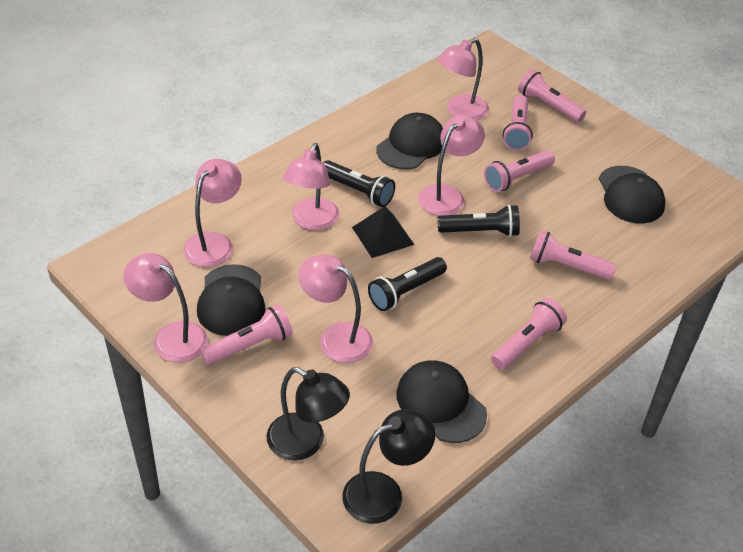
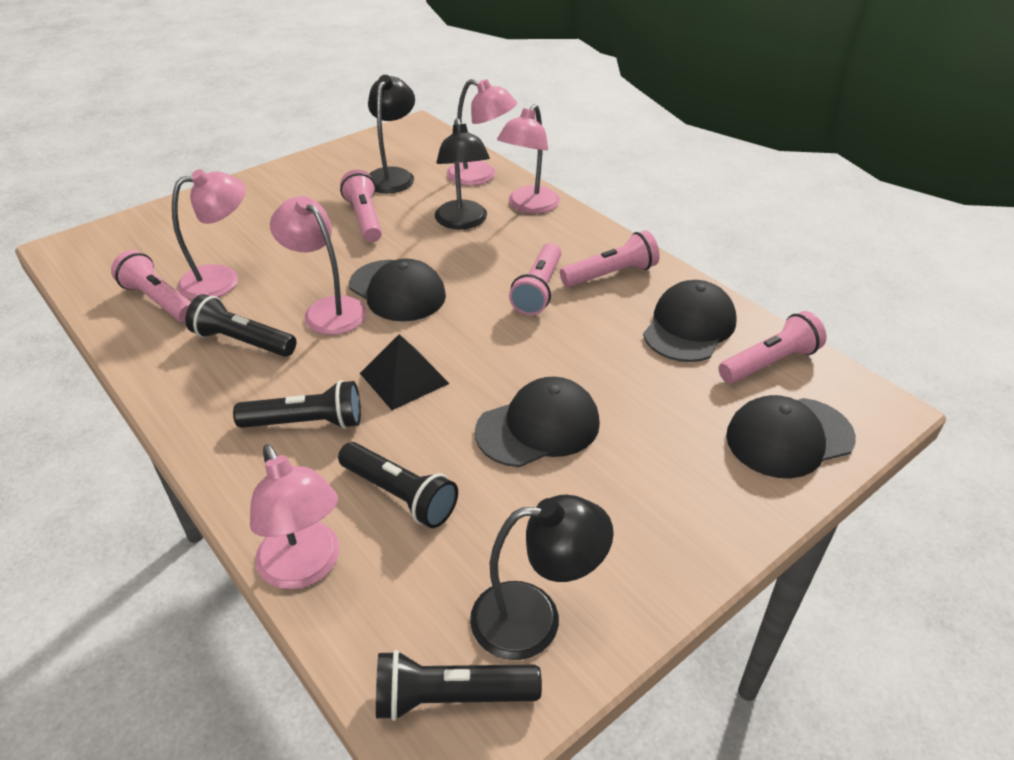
black flashlight: 3 -> 4
black lamp: 2 -> 3
pink flashlight: 6 -> 5
pink lamp: 6 -> 5

